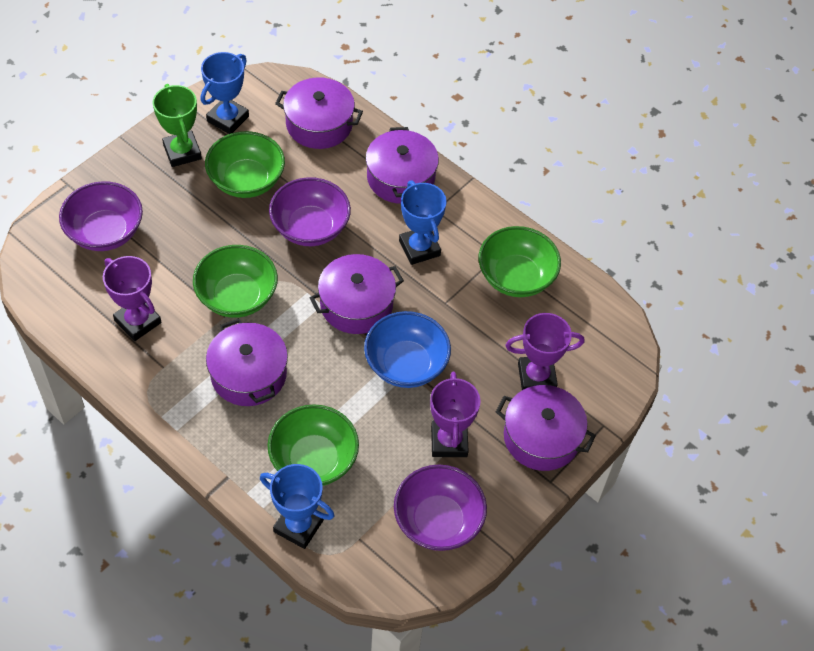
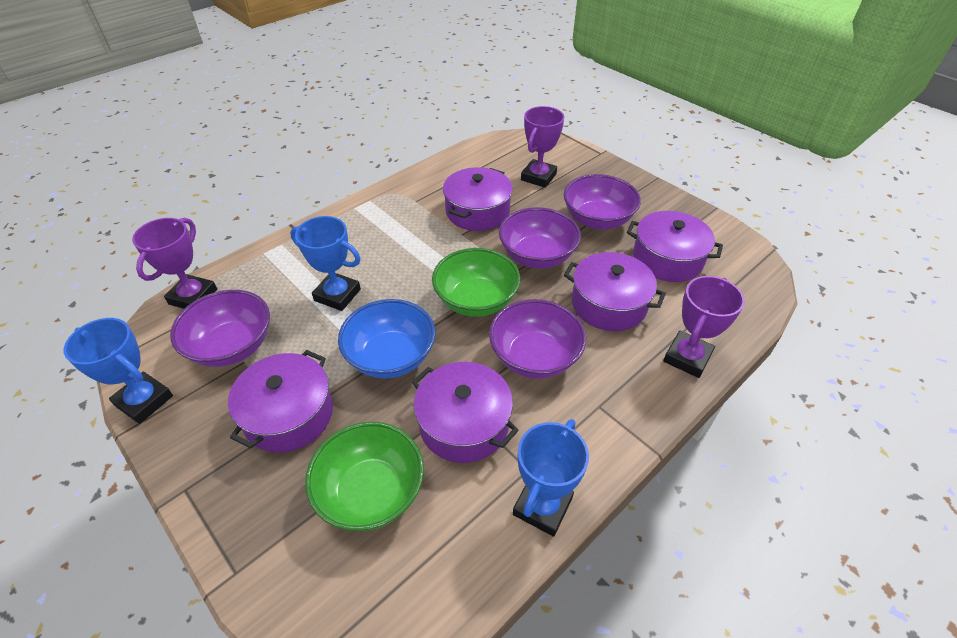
green bowl: 4 -> 2
green trophy: 1 -> 0
purple bowl: 3 -> 4

